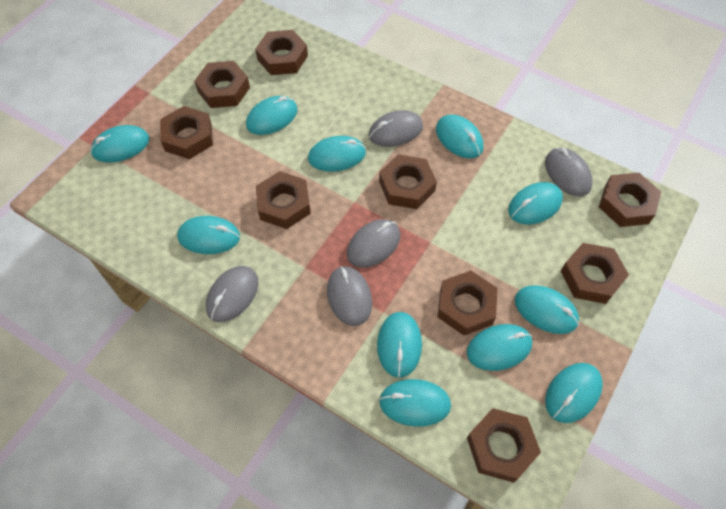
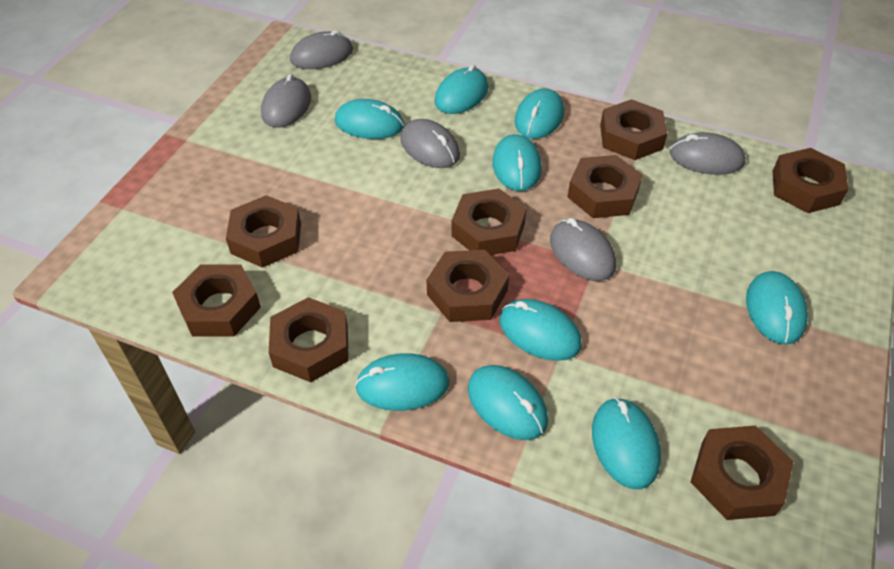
turquoise mouse: 11 -> 9

